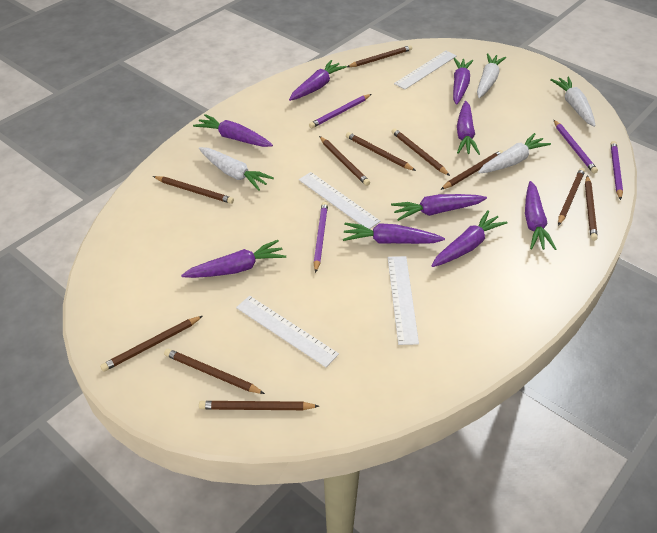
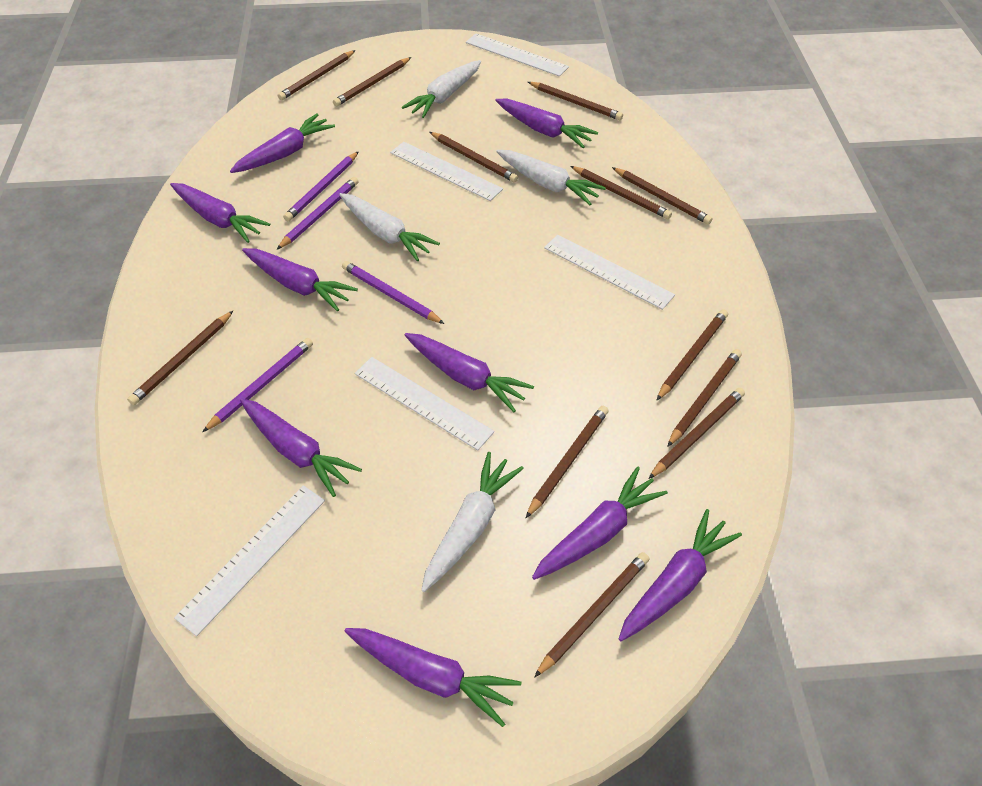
brown pencil: 11 -> 12
white ruler: 4 -> 5

